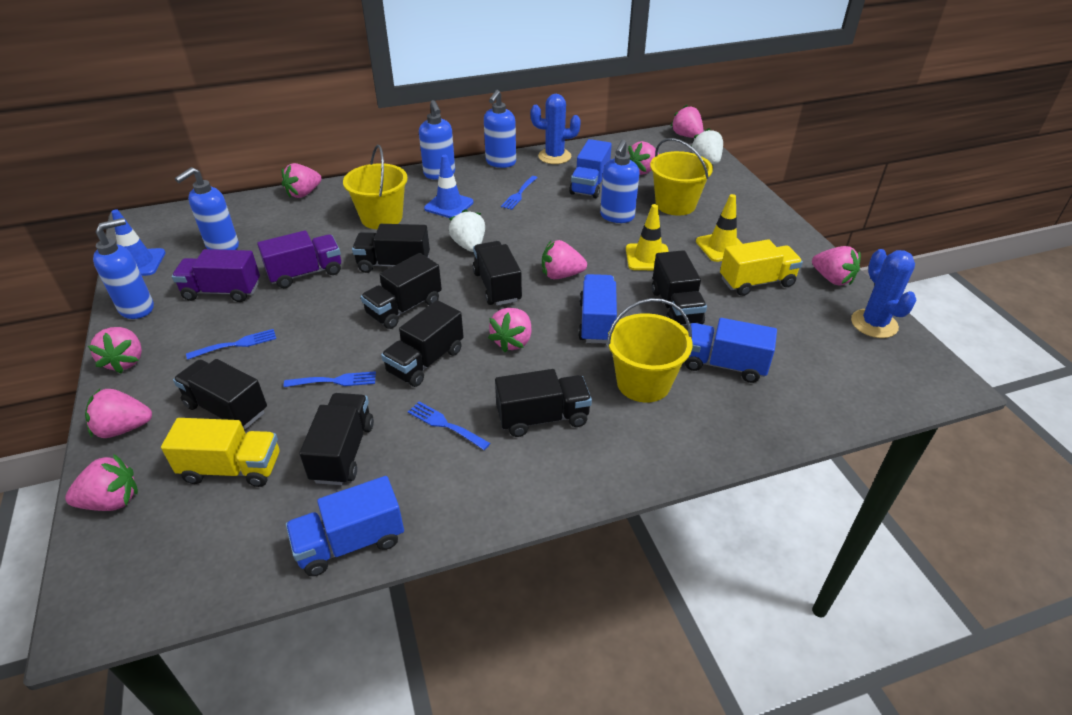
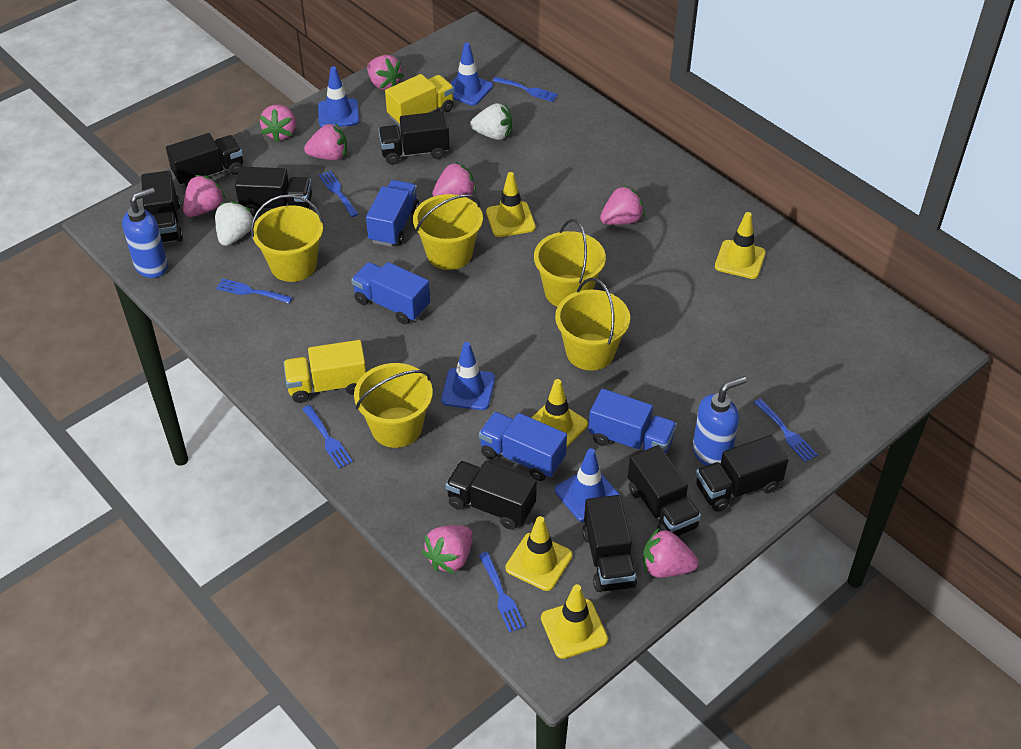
blue cactus: 2 -> 0
blue fork: 4 -> 6
blue soap dispenser: 5 -> 2
blue traffic cone: 2 -> 4
pink strawberry: 9 -> 8
purple truck: 2 -> 0
yellow bucket: 3 -> 5
yellow traffic cone: 2 -> 5

